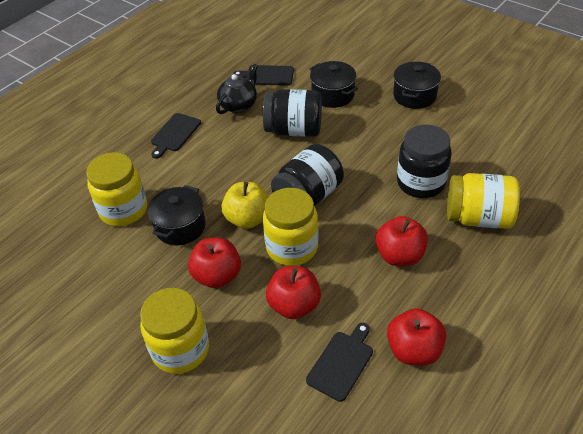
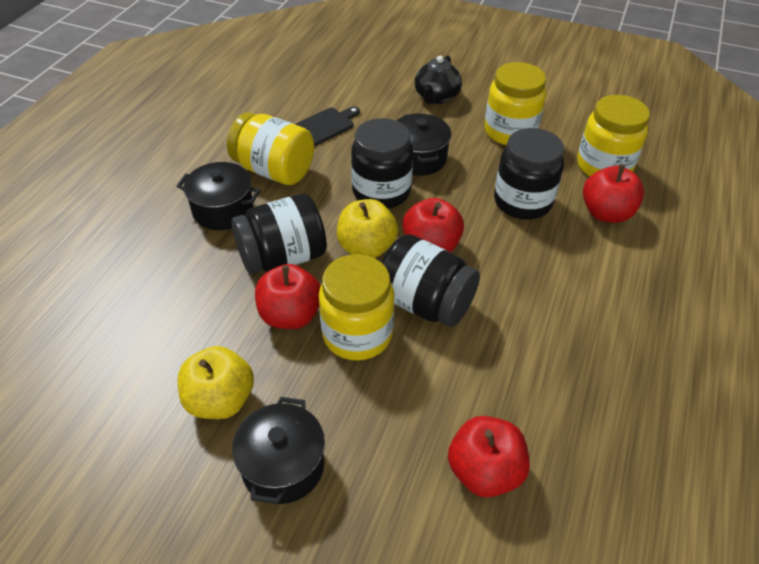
black cutting board: 3 -> 1
black jar: 3 -> 4
yellow apple: 1 -> 2

